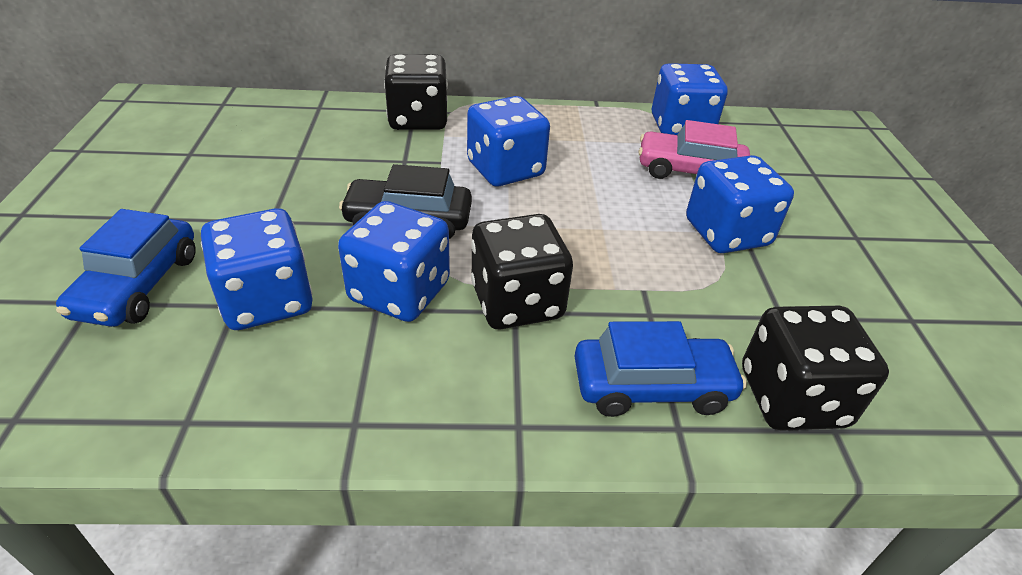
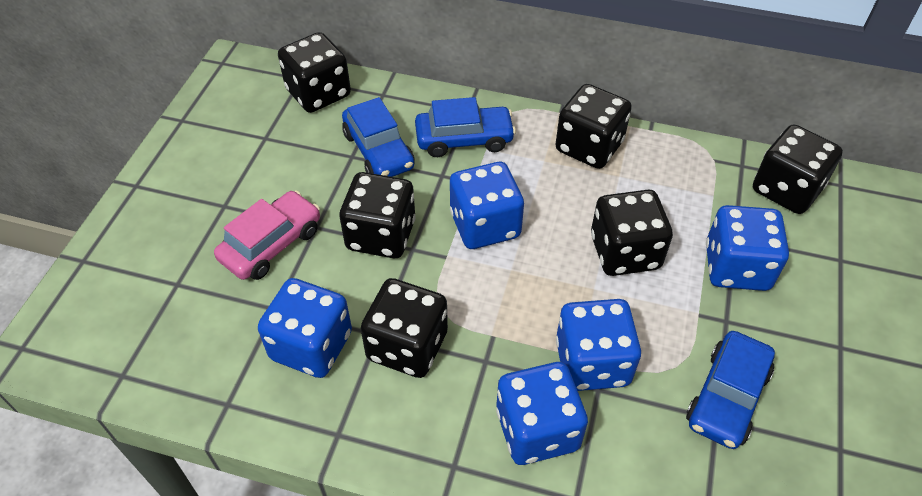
black car: 1 -> 0
black dice: 3 -> 6
blue car: 2 -> 3

